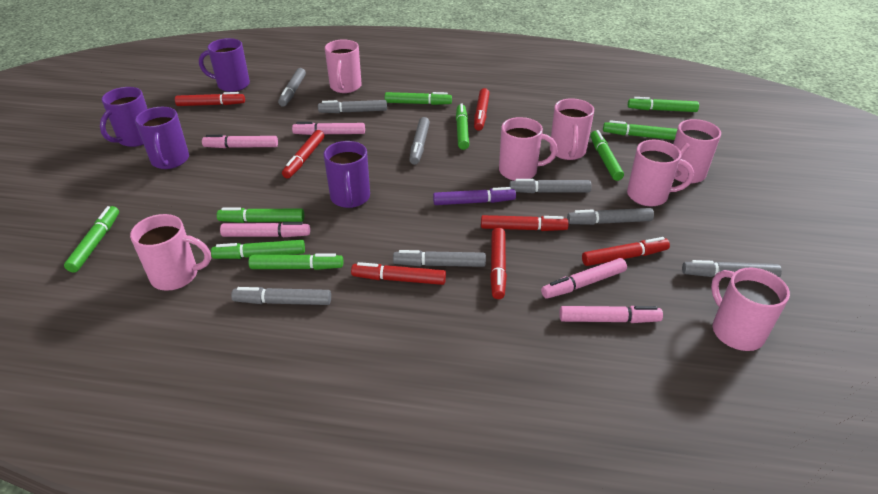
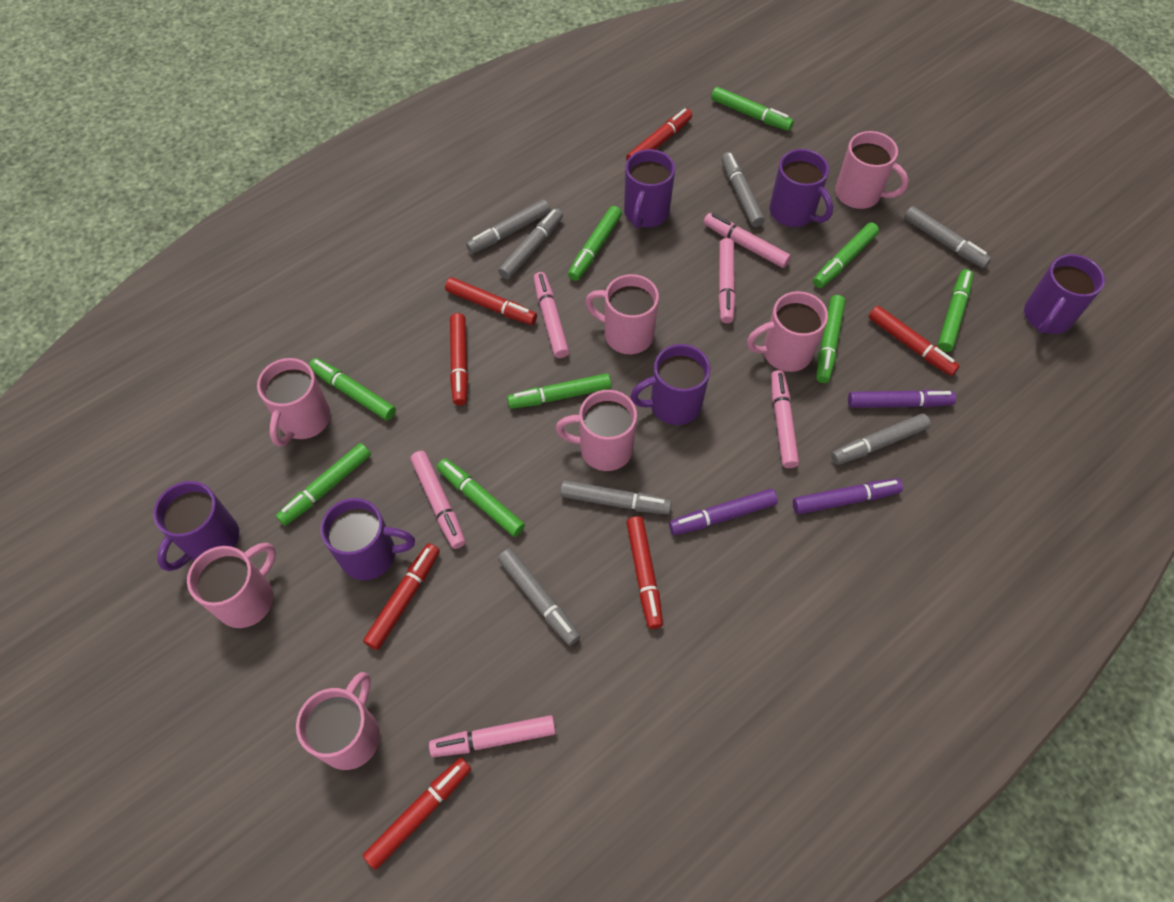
grey marker: 8 -> 7
pink marker: 5 -> 6
purple marker: 1 -> 3
purple mug: 4 -> 6

